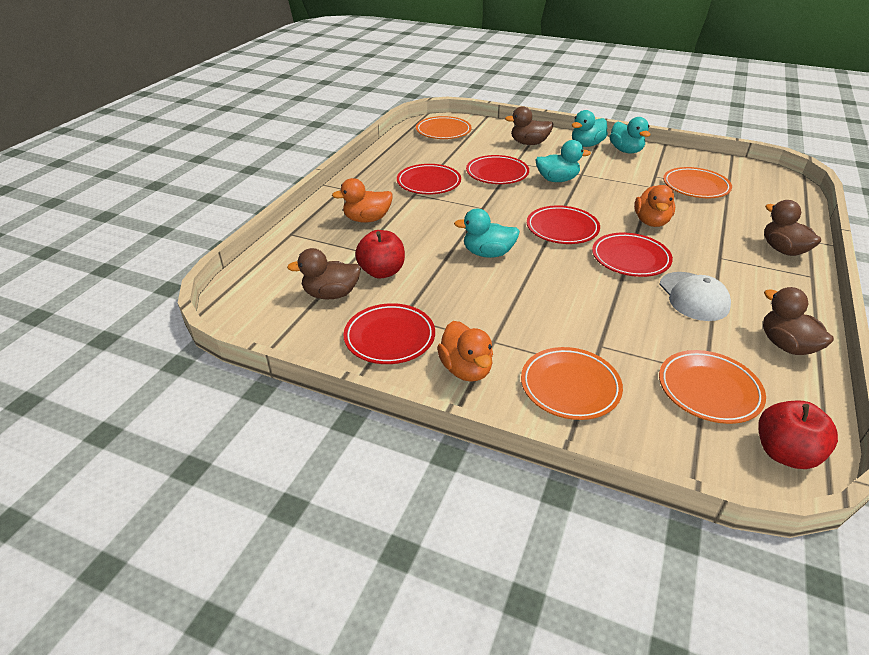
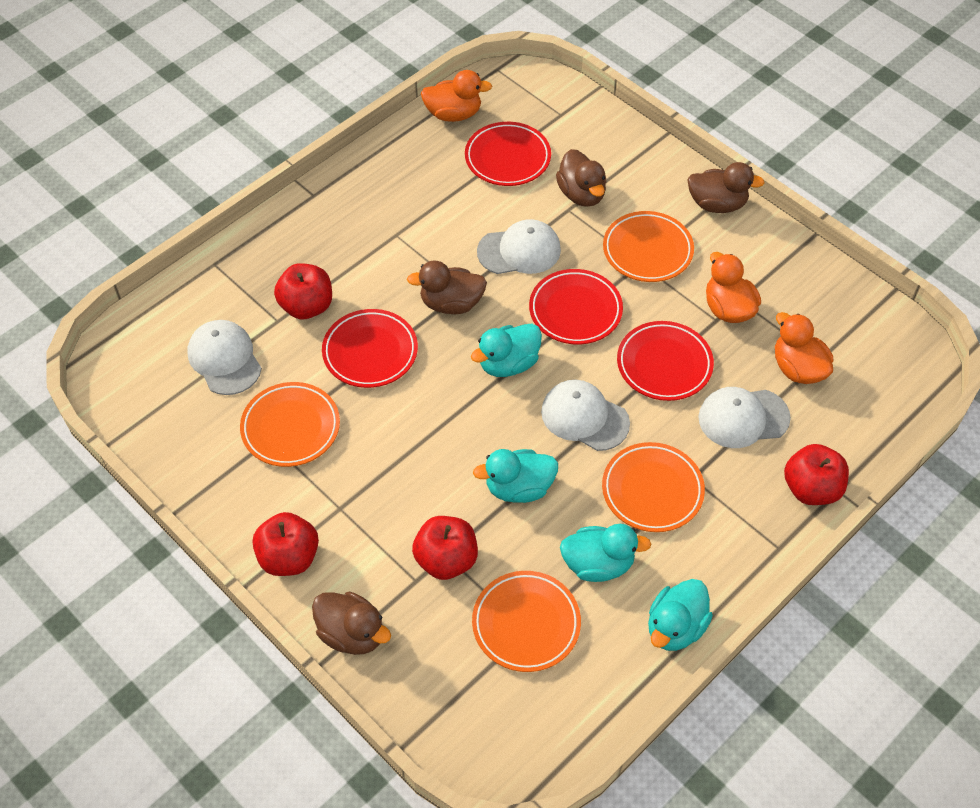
red apple: 2 -> 4
red plate: 5 -> 4
white cap: 1 -> 4

